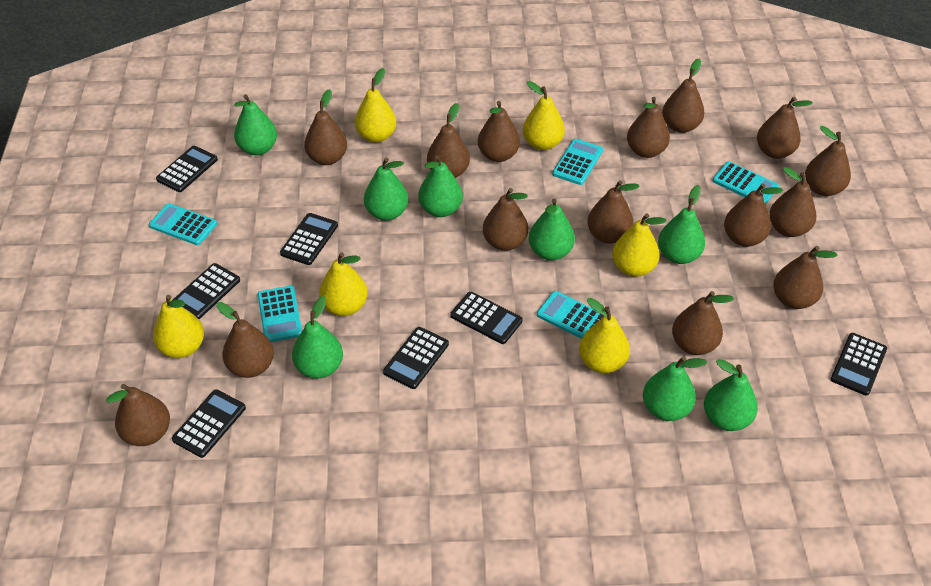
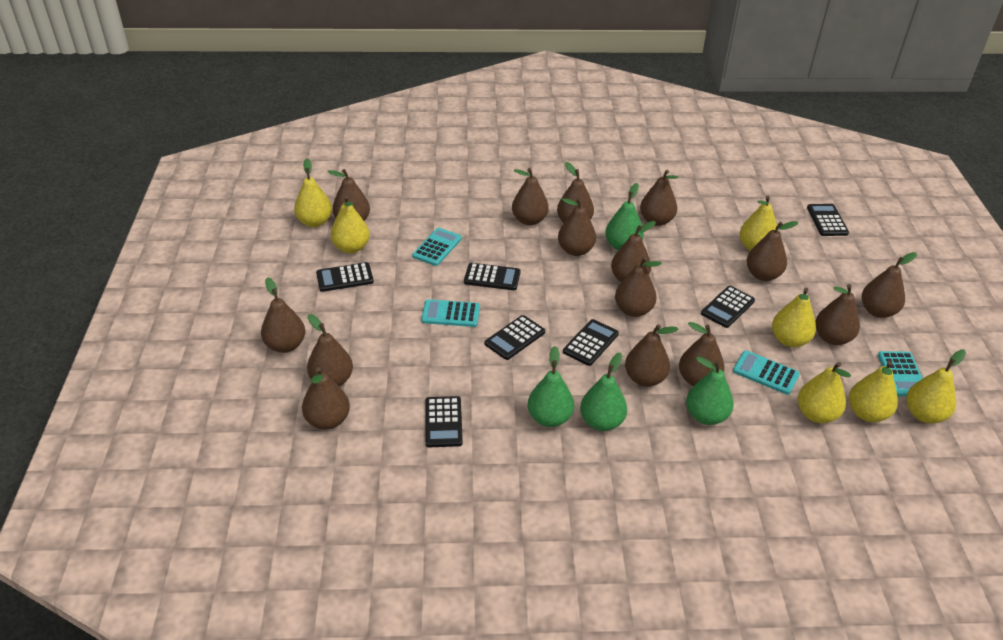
green pear: 8 -> 4
turquoise calculator: 5 -> 4
yellow pear: 6 -> 7

